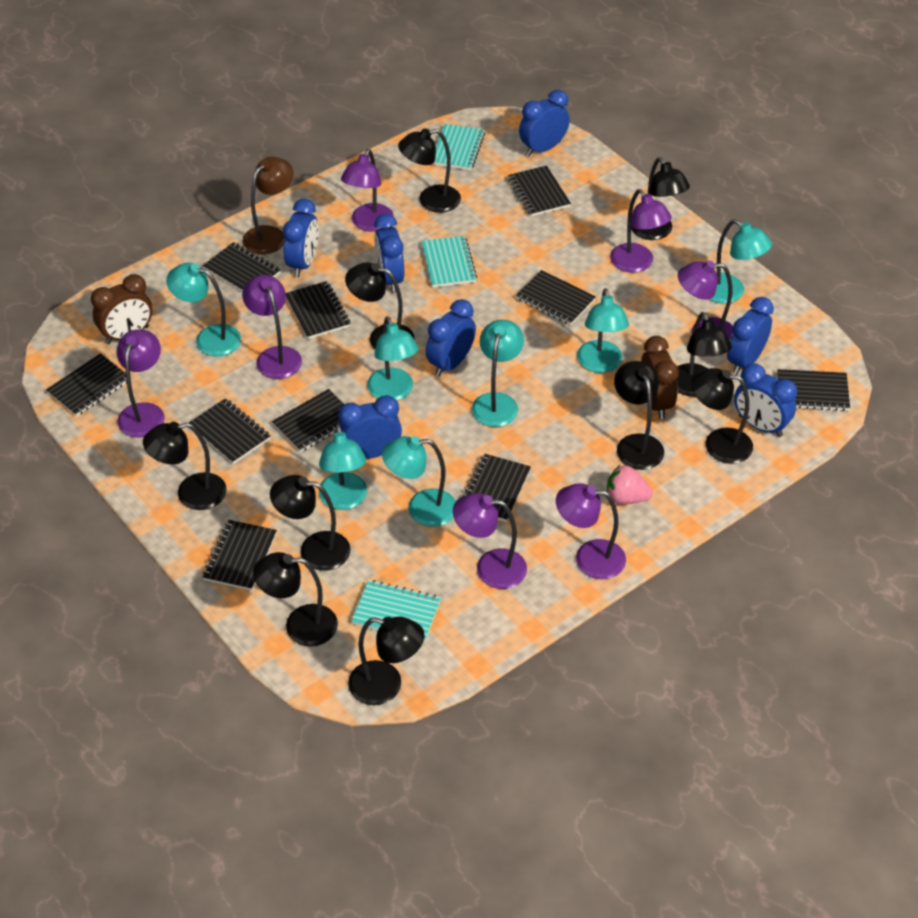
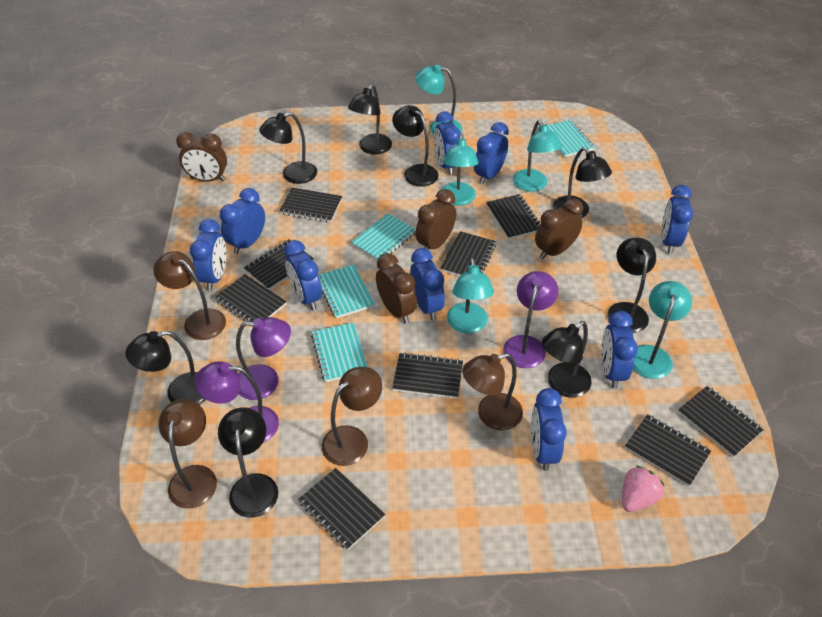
black lamp: 10 -> 8
black notebook: 10 -> 9
blue clock: 7 -> 9
brown clock: 2 -> 4
brown lamp: 1 -> 4
purple lamp: 7 -> 3
turquoise lamp: 7 -> 5
turquoise notebook: 3 -> 4

